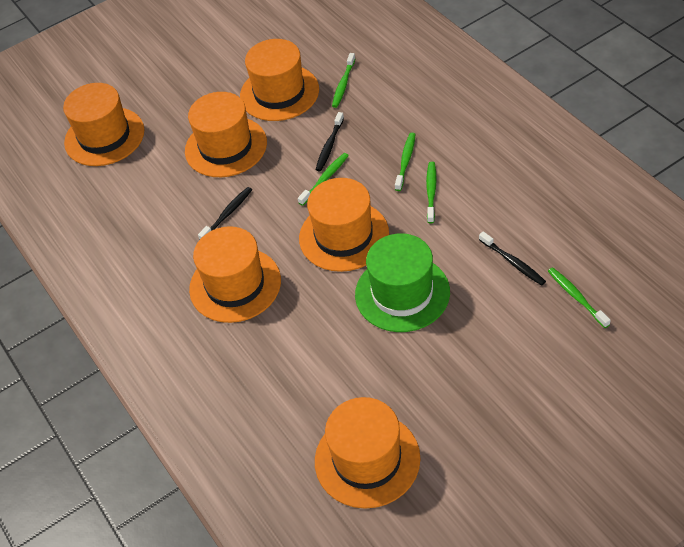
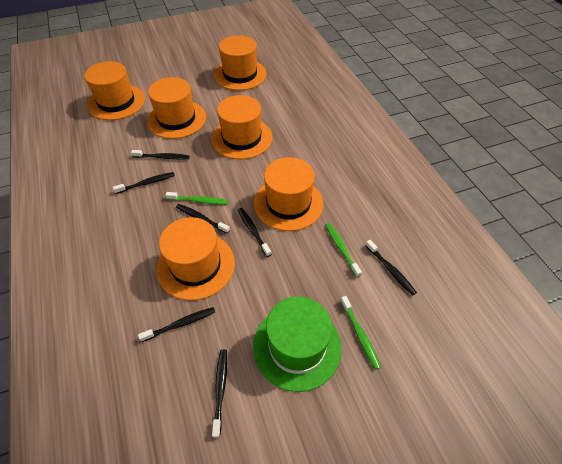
black toothbrush: 3 -> 7
green toothbrush: 5 -> 3

